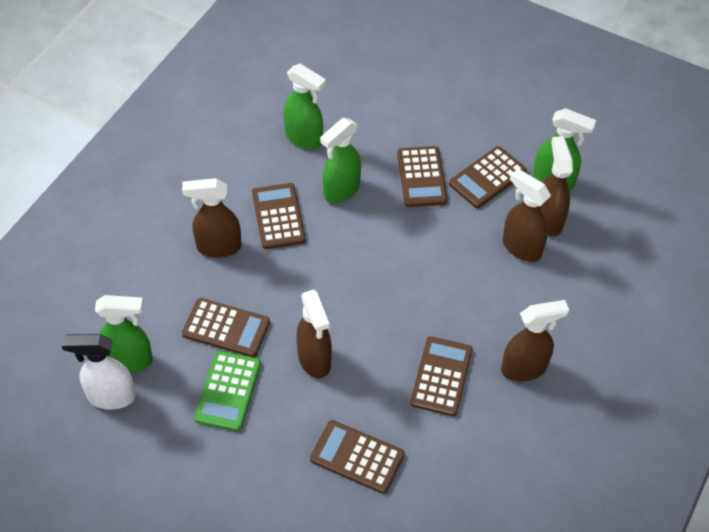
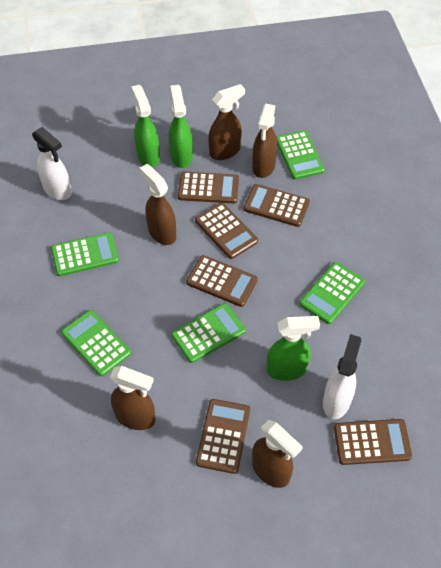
green calculator: 1 -> 5
green spray bottle: 4 -> 3
white spray bottle: 1 -> 2

